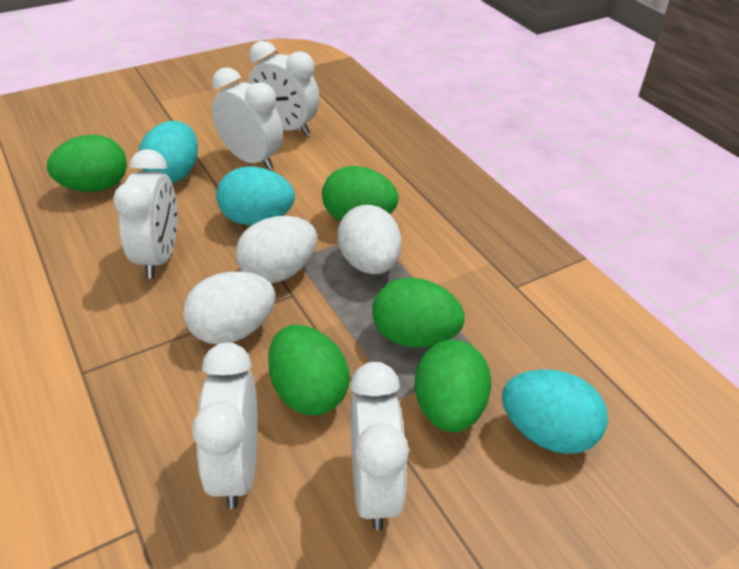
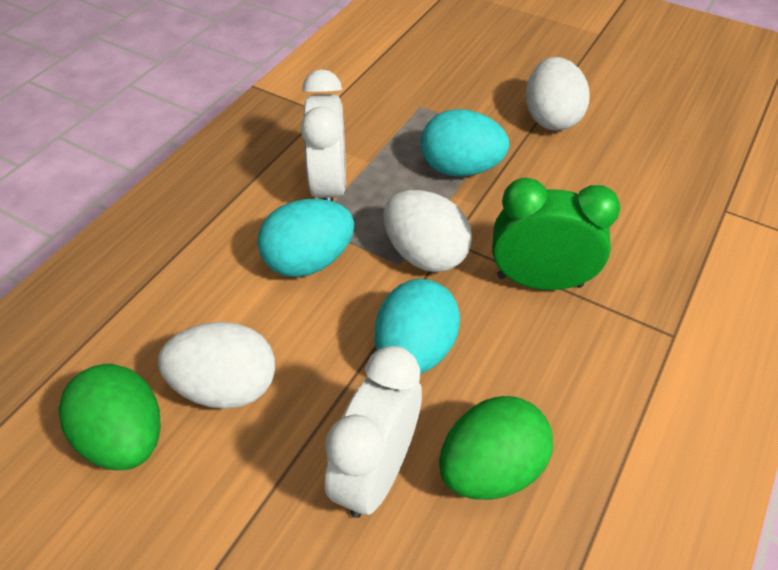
green clock: 0 -> 1
green egg: 5 -> 2
white clock: 5 -> 2

